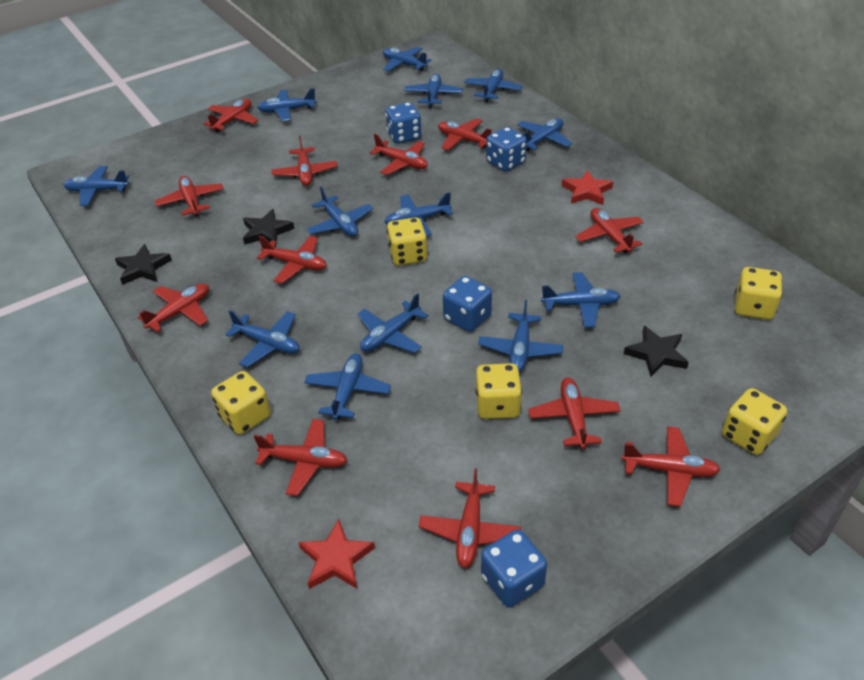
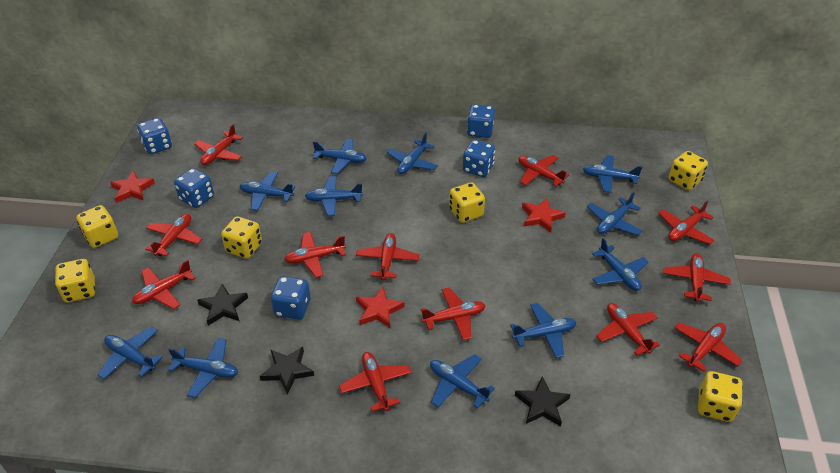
blue dice: 4 -> 5
blue plane: 13 -> 11
red star: 2 -> 3
yellow dice: 5 -> 6

